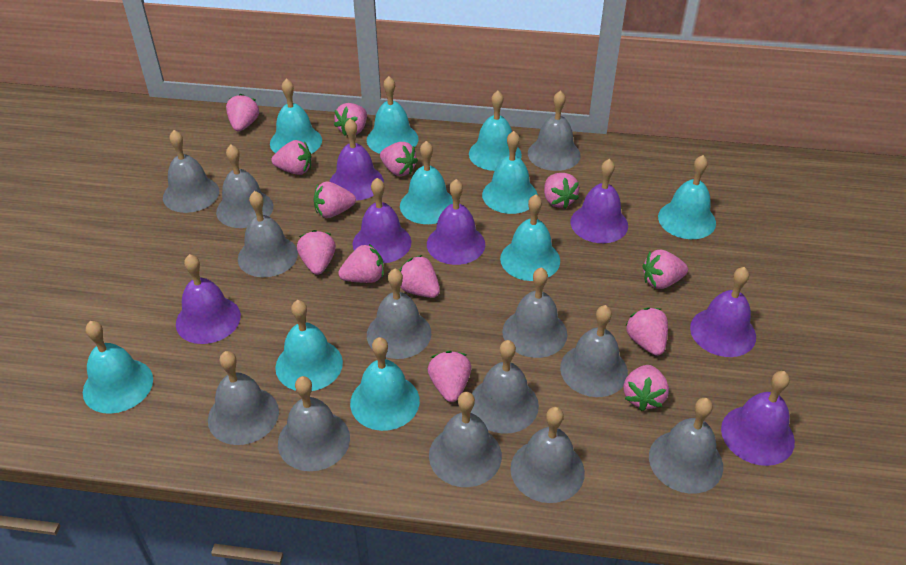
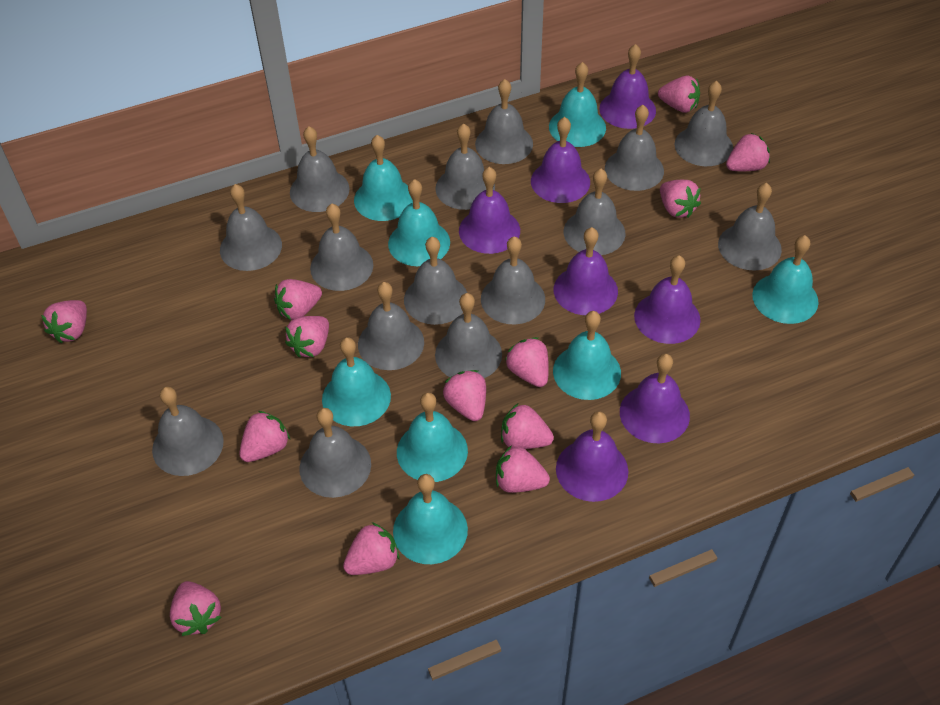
grey bell: 13 -> 15
turquoise bell: 10 -> 8

